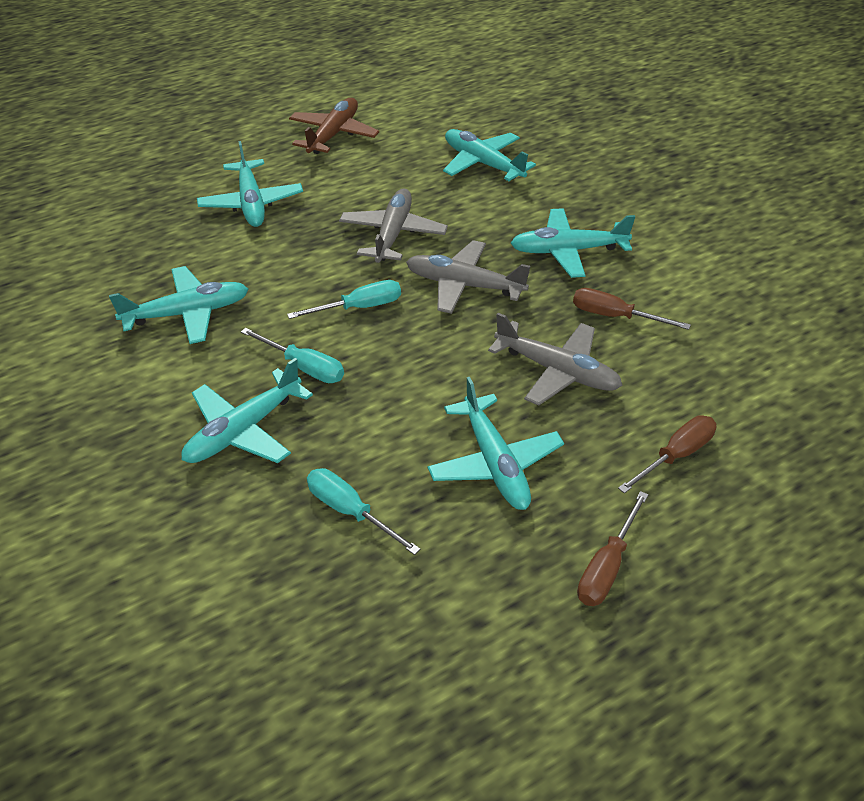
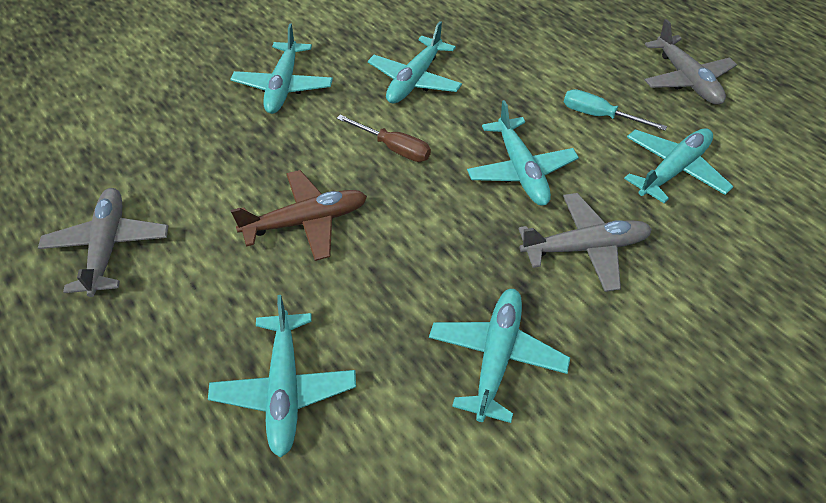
brown screwdriver: 3 -> 1
turquoise screwdriver: 3 -> 1

